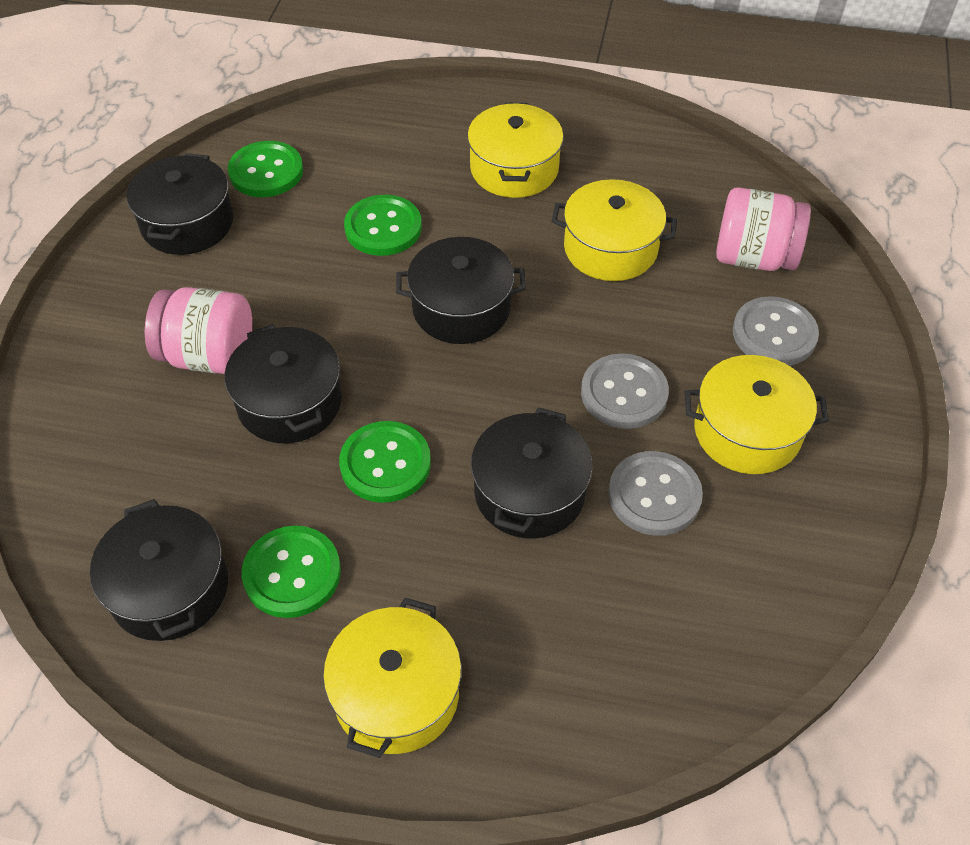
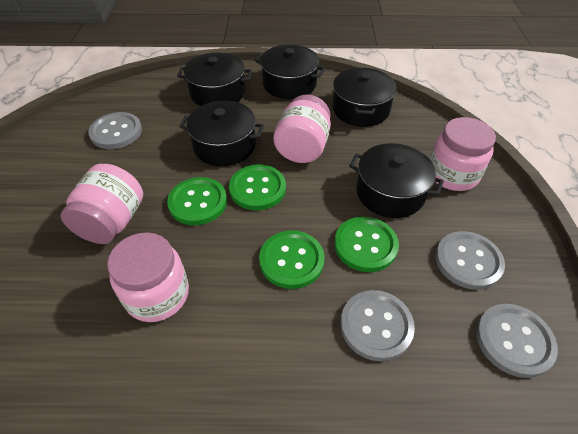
grey button: 3 -> 4
pink jar: 2 -> 4
yellow pot: 4 -> 0

